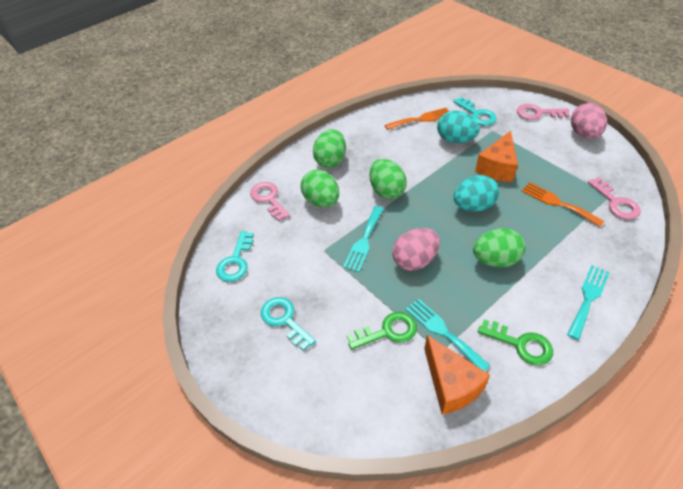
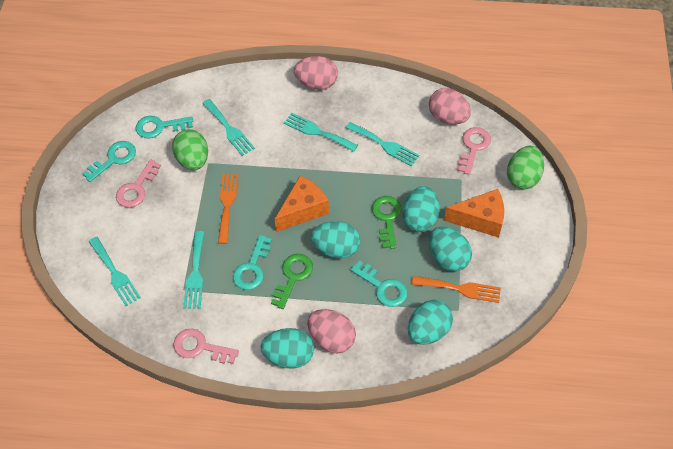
green egg: 4 -> 2
pink egg: 2 -> 3
turquoise egg: 2 -> 5
turquoise fork: 3 -> 5
turquoise key: 3 -> 4

